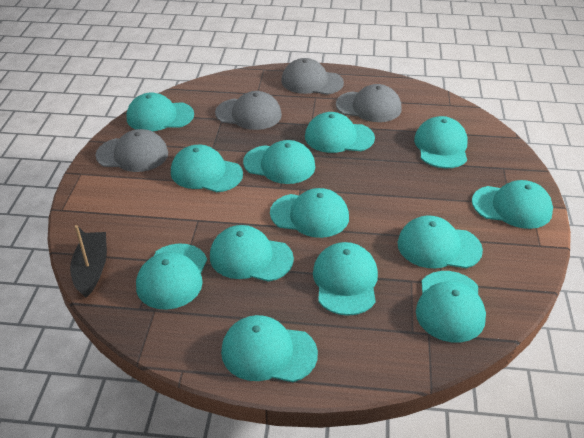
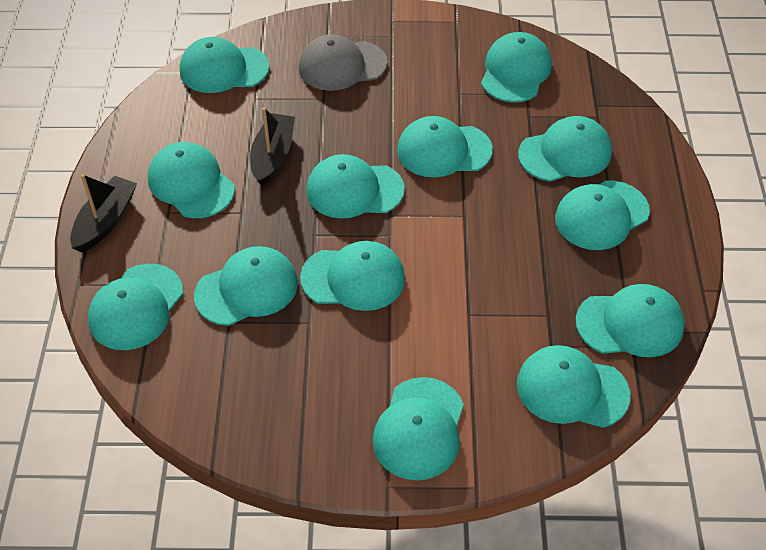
black boat: 1 -> 2
grey cap: 4 -> 1

